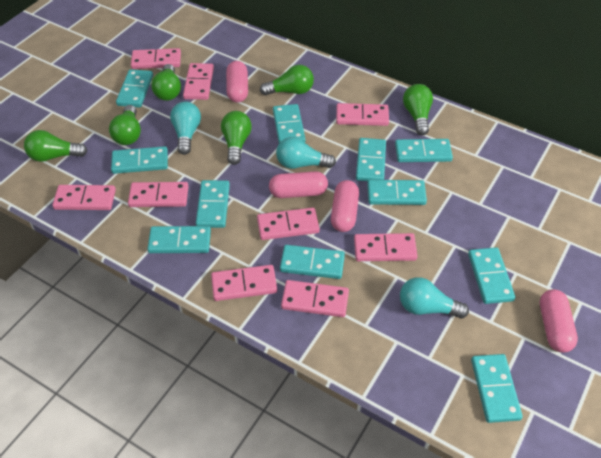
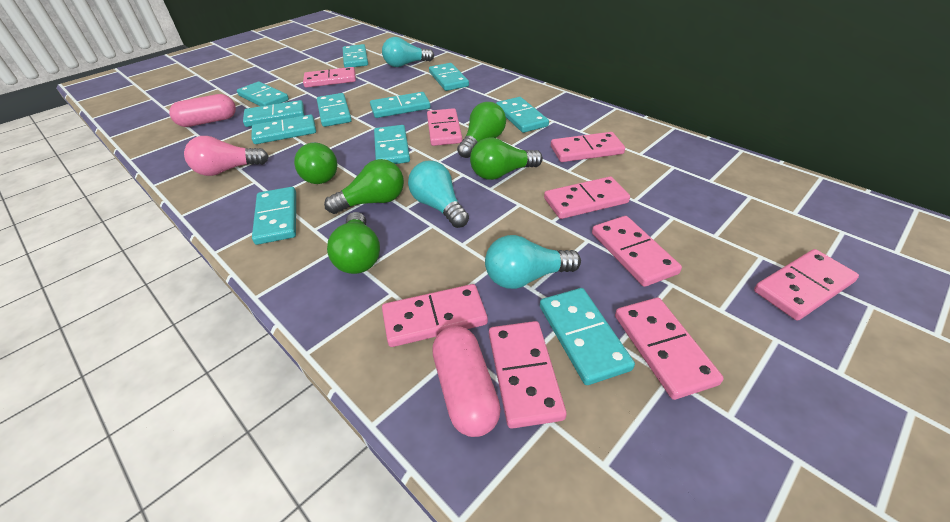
green light bulb: 6 -> 5
pink capsule: 4 -> 2
pink light bulb: 0 -> 1

